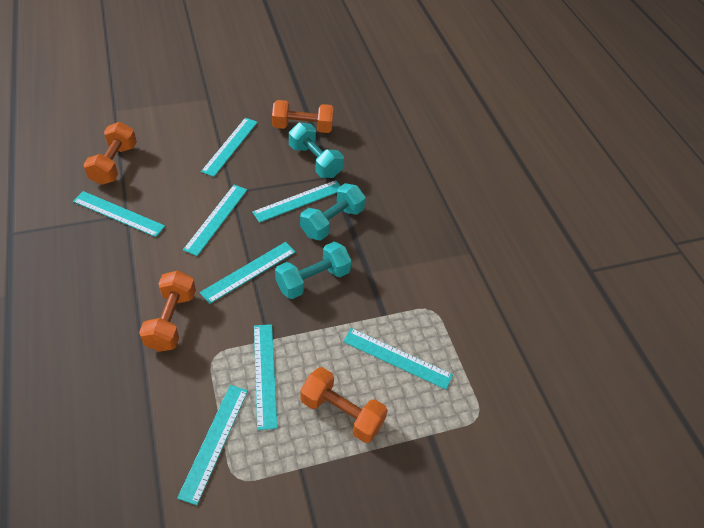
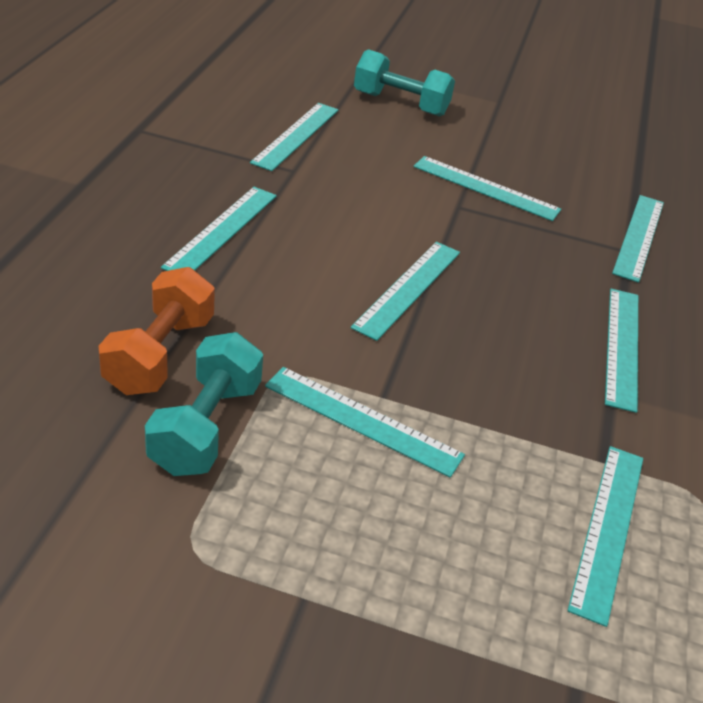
orange dumbbell: 4 -> 1
turquoise dumbbell: 3 -> 2

